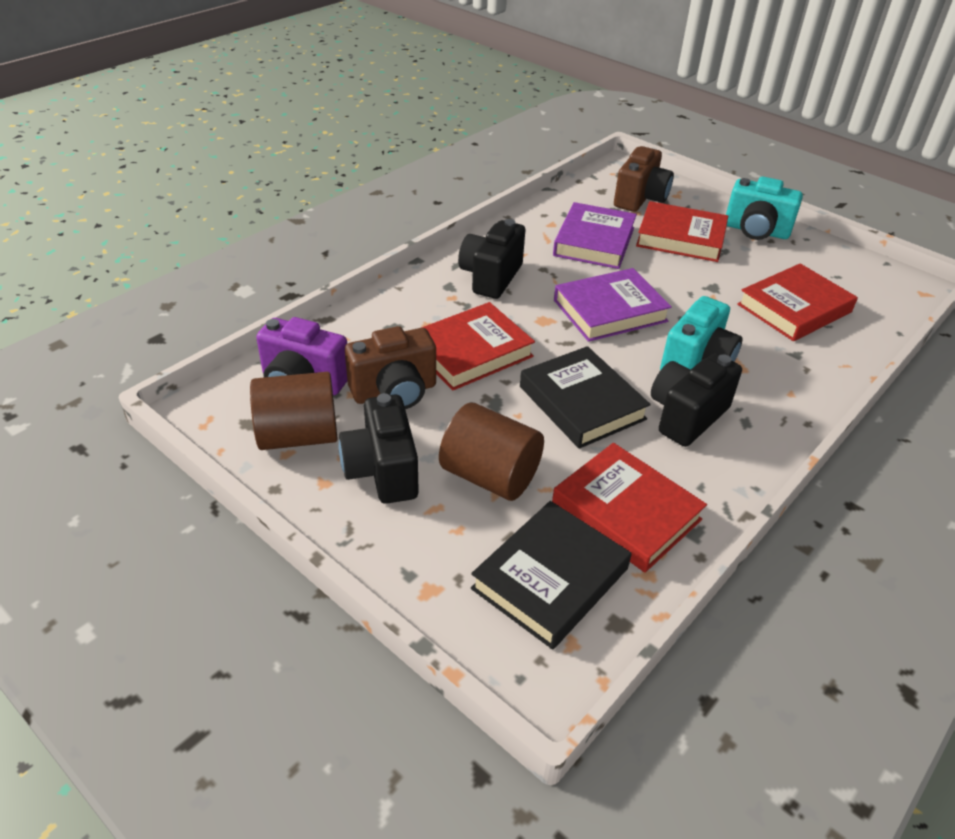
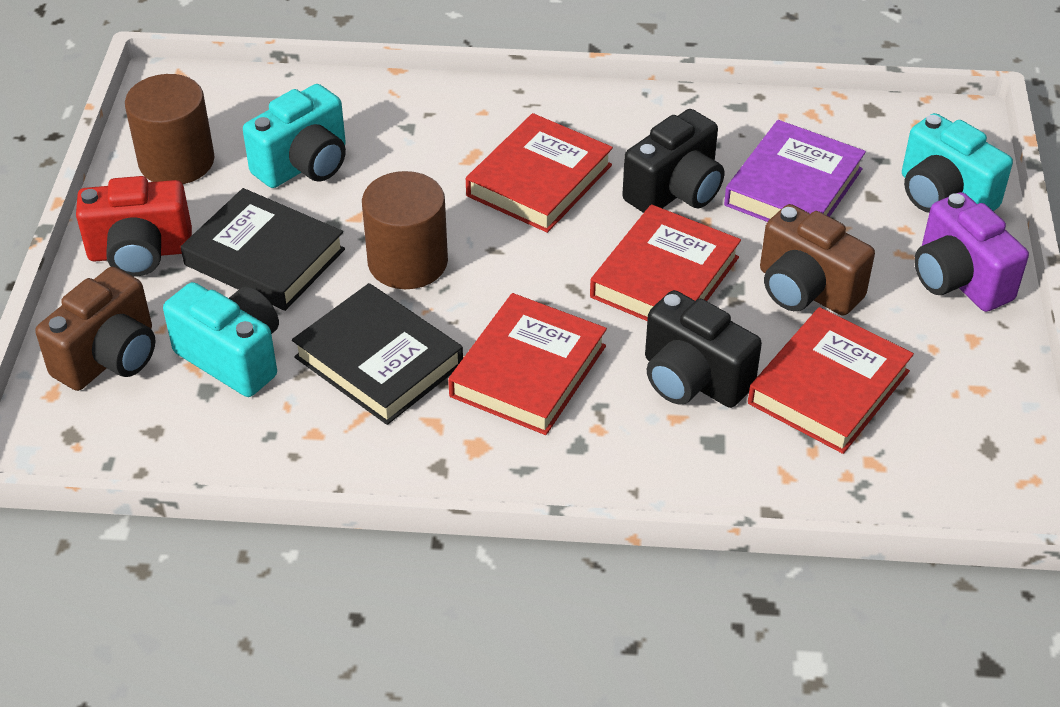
black camera: 3 -> 2
purple book: 2 -> 1
red camera: 0 -> 1
turquoise camera: 2 -> 3

